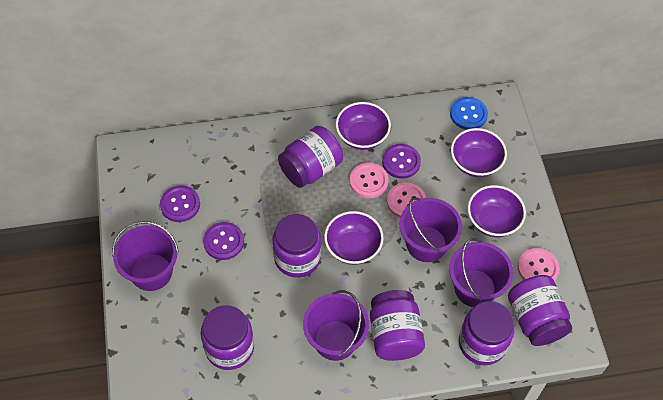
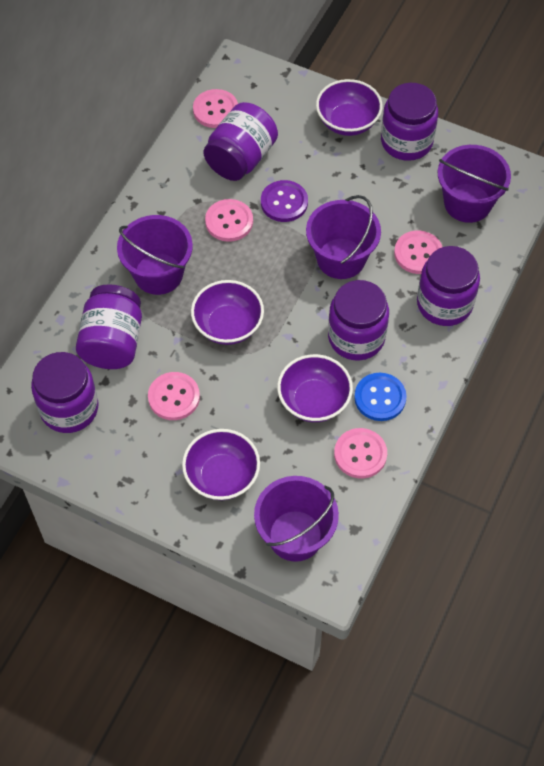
pink button: 3 -> 5
purple button: 3 -> 1

